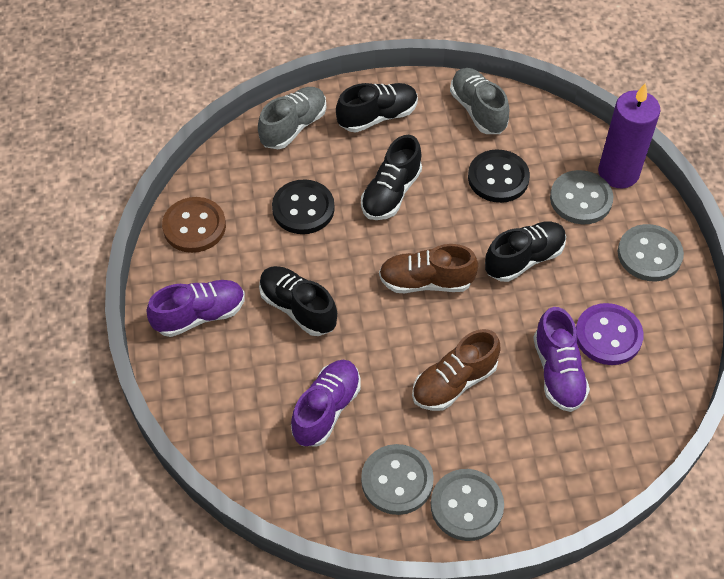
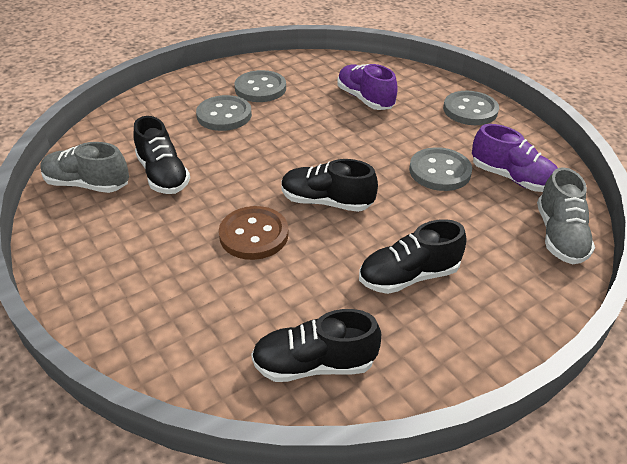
black button: 2 -> 0
brown shoe: 2 -> 0
purple button: 1 -> 0
purple candle: 1 -> 0
purple shoe: 3 -> 2

